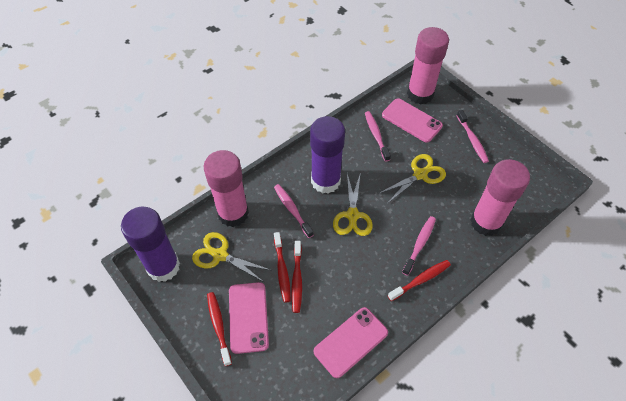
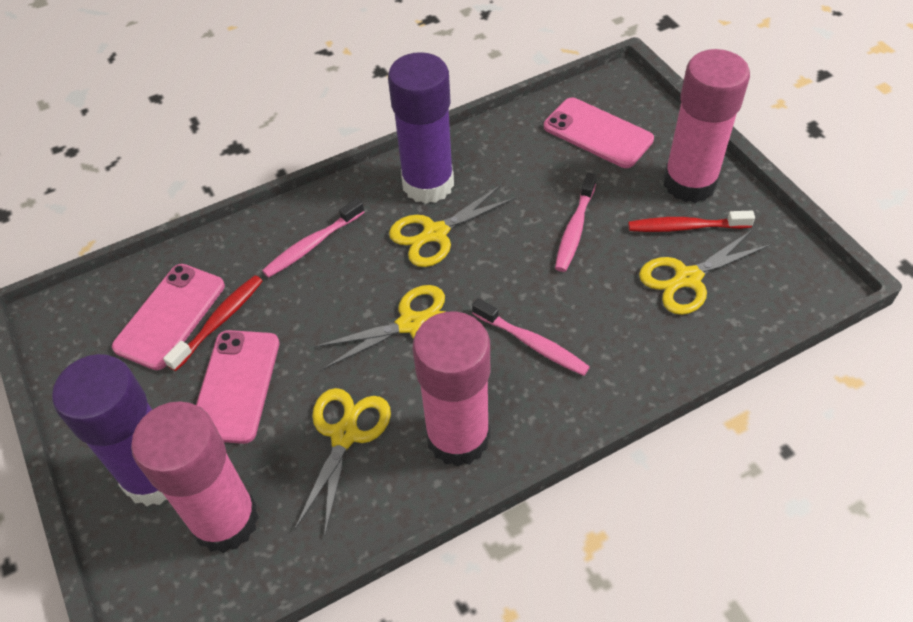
pink toothbrush: 4 -> 3
red toothbrush: 4 -> 2
yellow scissors: 3 -> 4

